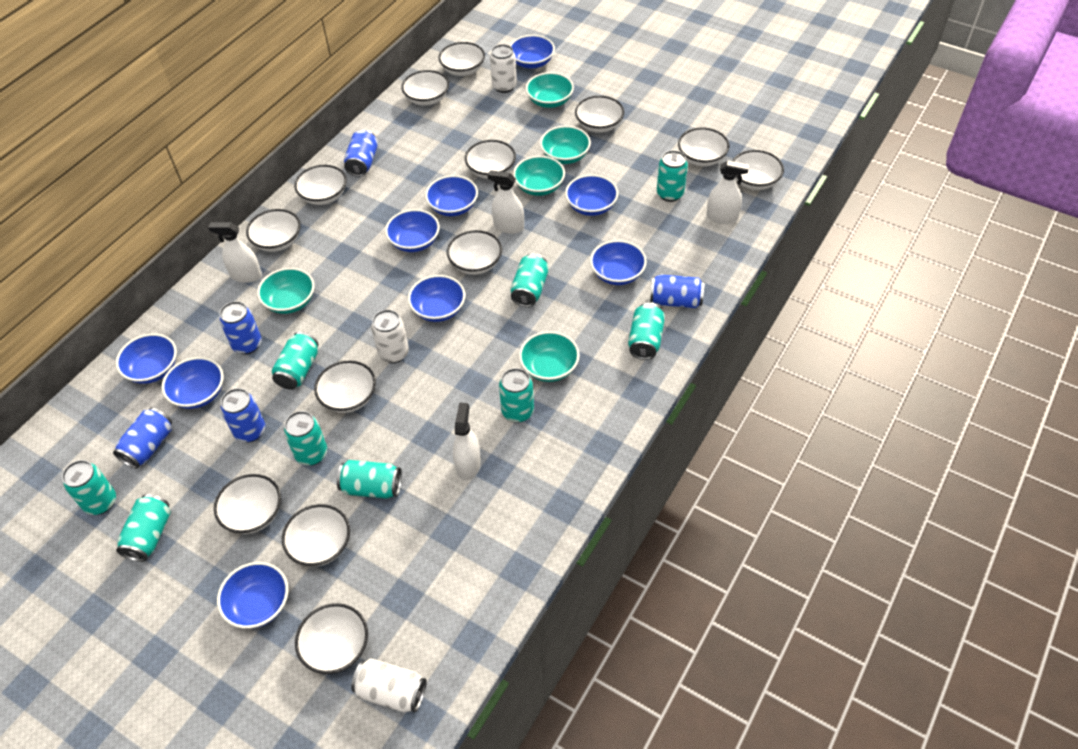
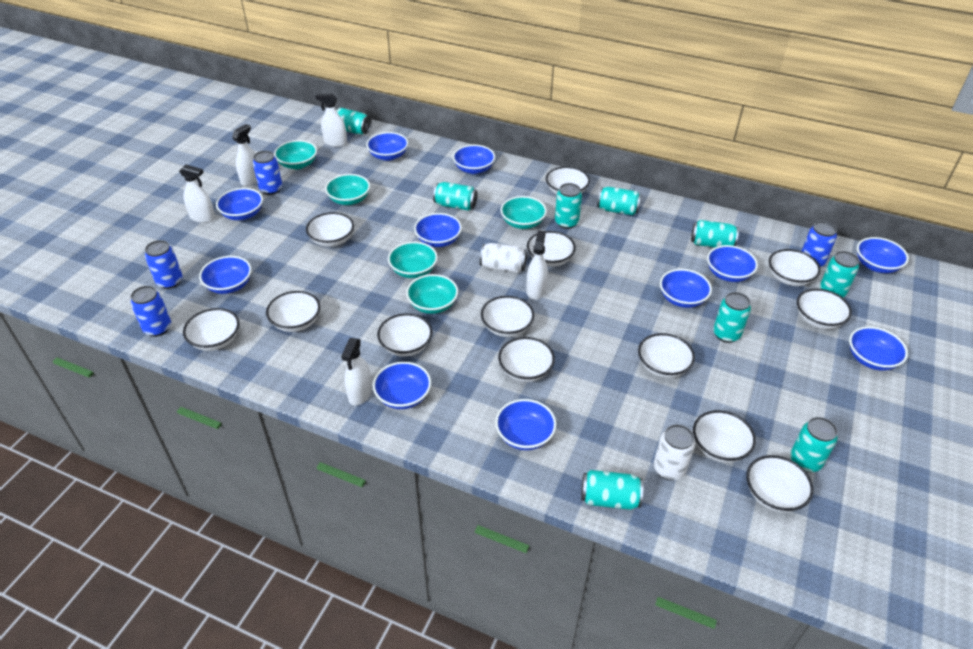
blue bowl: 9 -> 11
blue can: 5 -> 4
white can: 3 -> 2
white spray bottle: 4 -> 5

